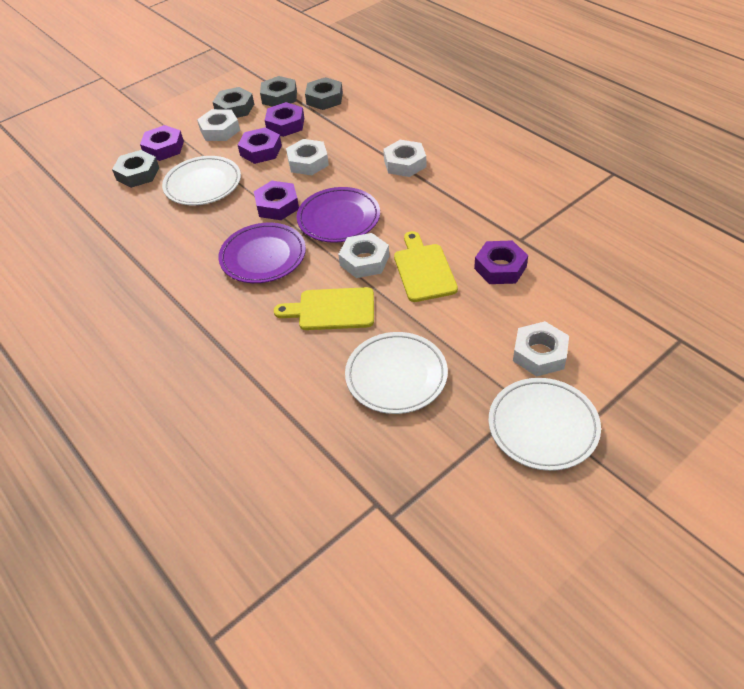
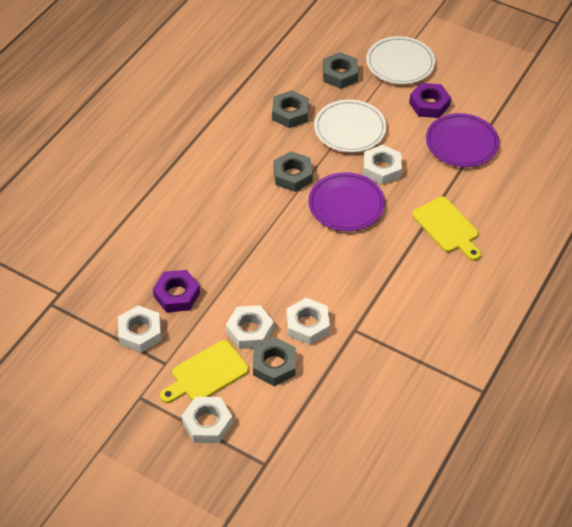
purple nut: 5 -> 2
white plate: 3 -> 2

